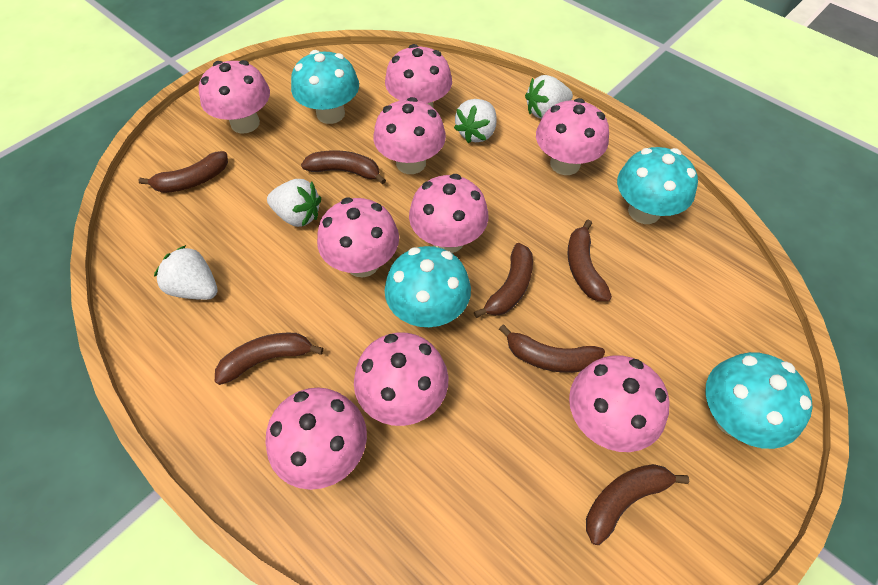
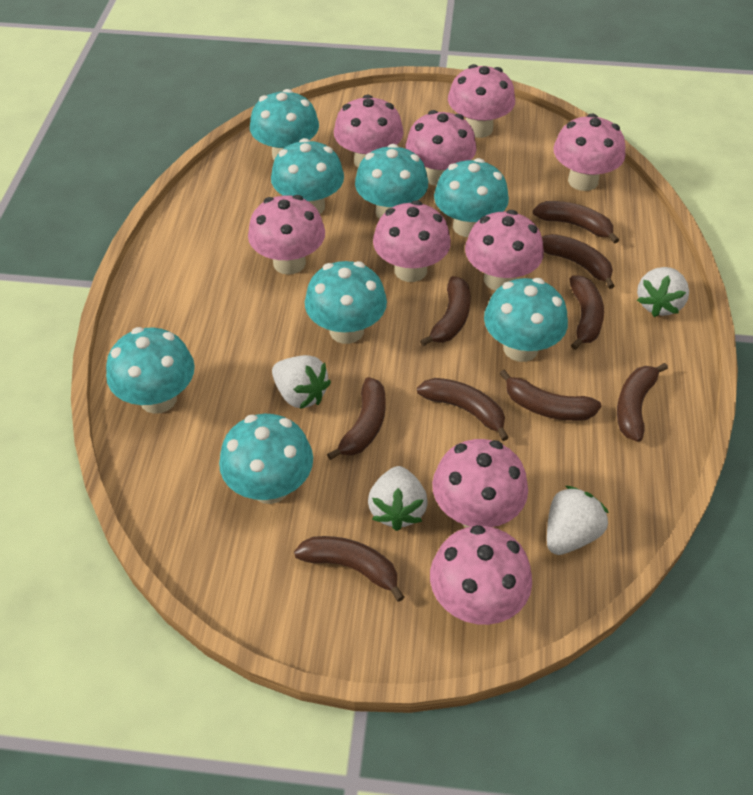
brown banana: 7 -> 9
turquoise mushroom: 4 -> 8

